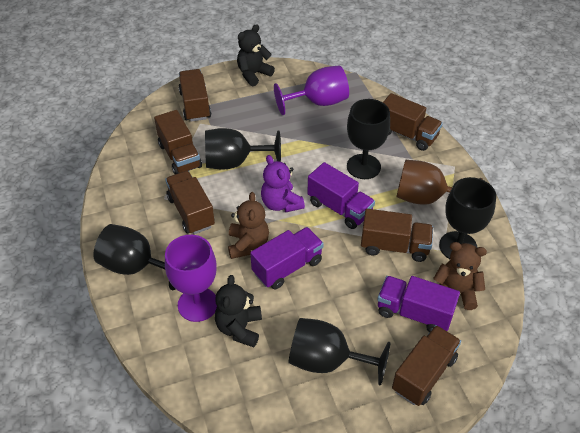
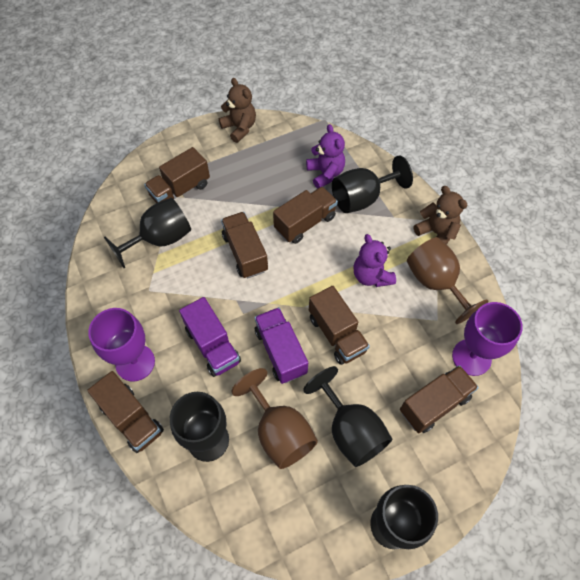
black teddy bear: 2 -> 0
brown goblet: 1 -> 2
purple teddy bear: 1 -> 2
purple truck: 3 -> 2

